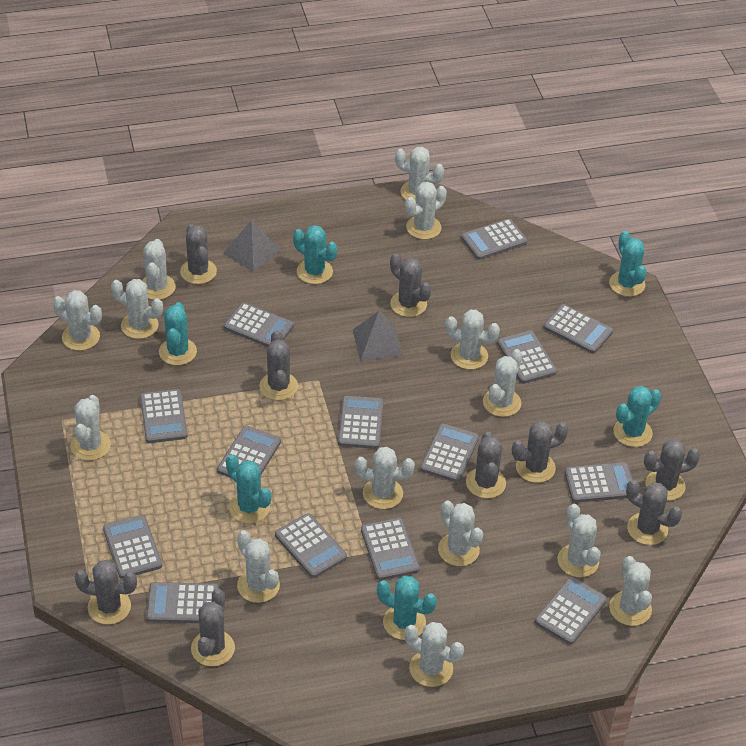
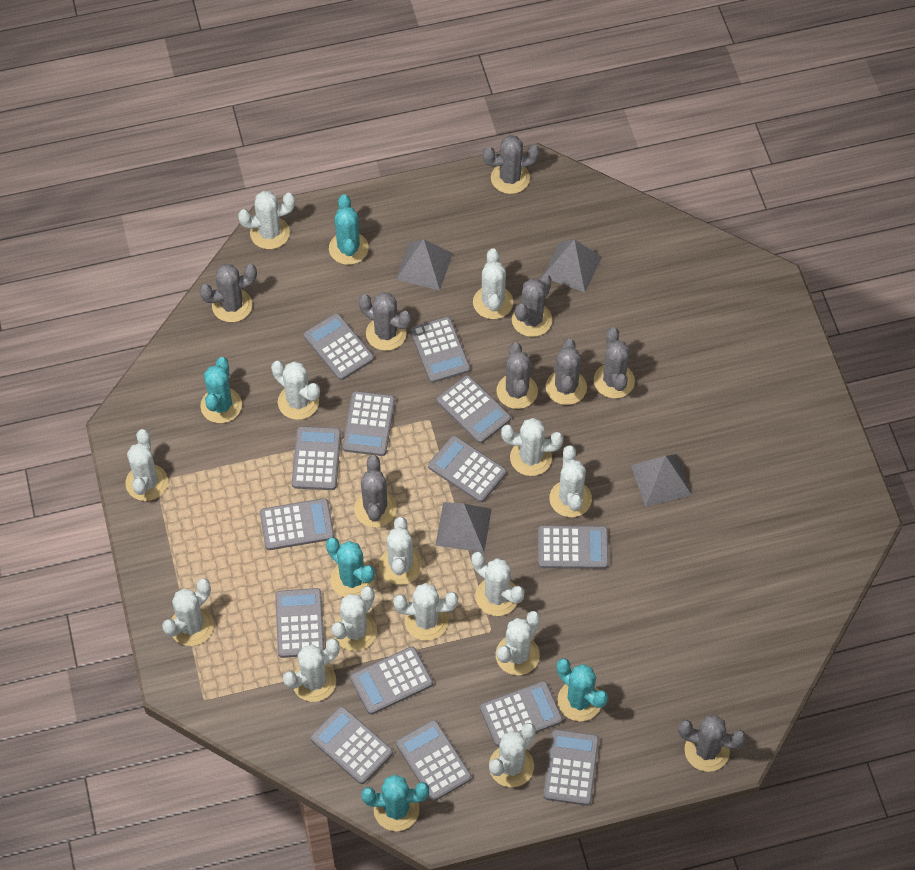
grey pyramid: 2 -> 4
turquoise cactus: 6 -> 5

